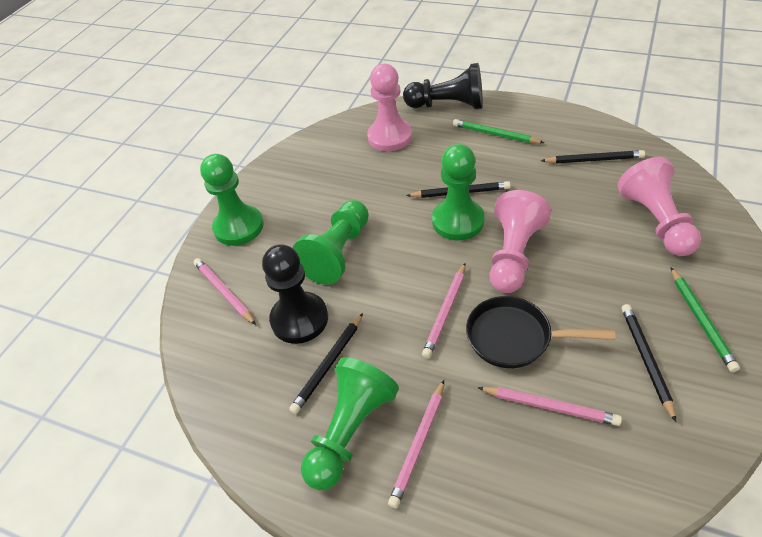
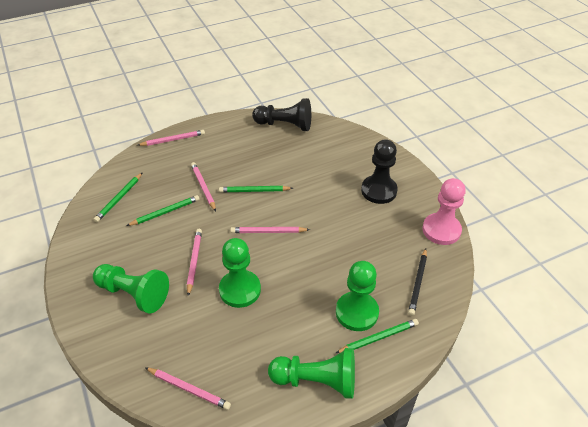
black pan: 1 -> 0
black pencil: 4 -> 1
green pencil: 2 -> 4
pink pawn: 3 -> 1
pink pencil: 4 -> 5

